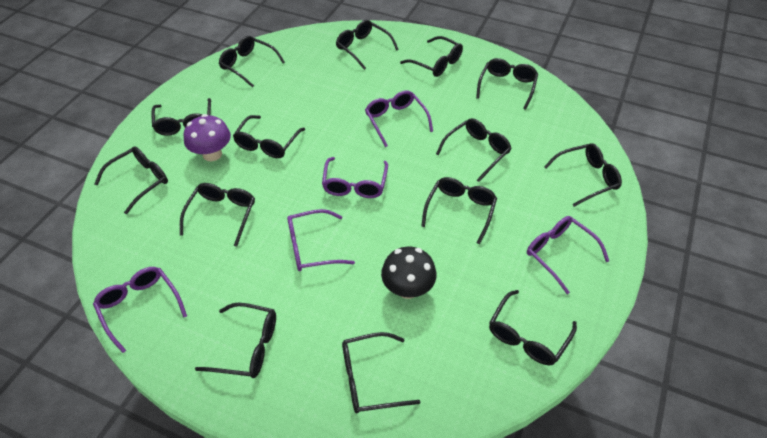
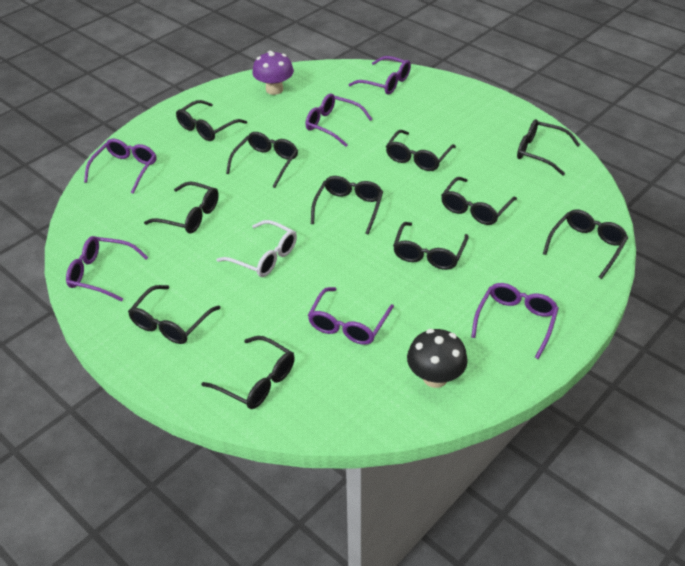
black glasses: 14 -> 11
purple glasses: 5 -> 6
white glasses: 0 -> 1

